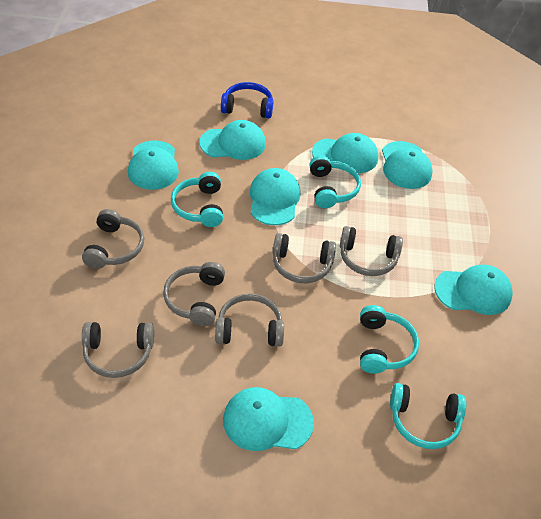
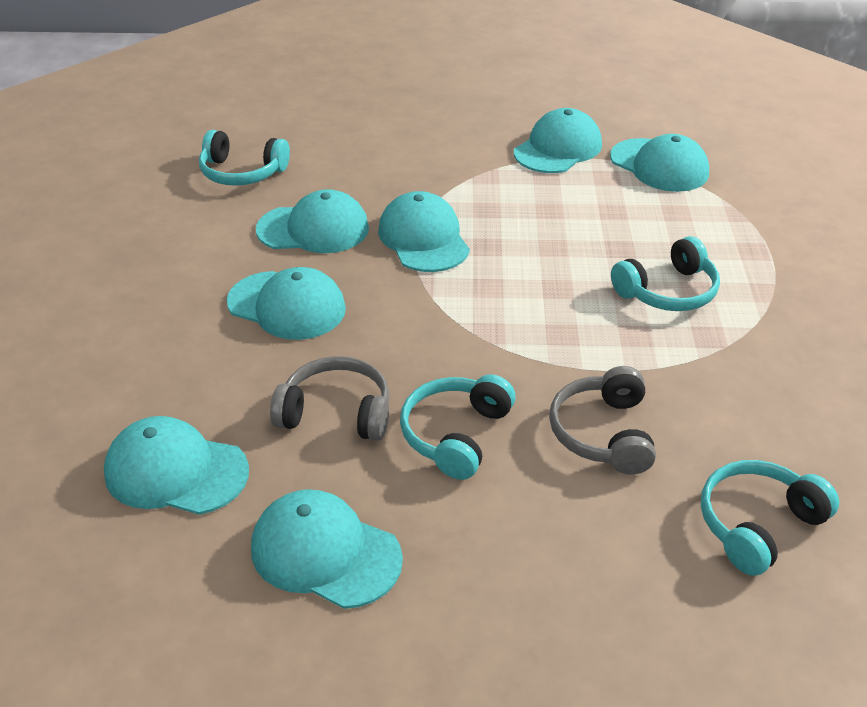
blue headphones: 1 -> 0
grey headphones: 6 -> 2

